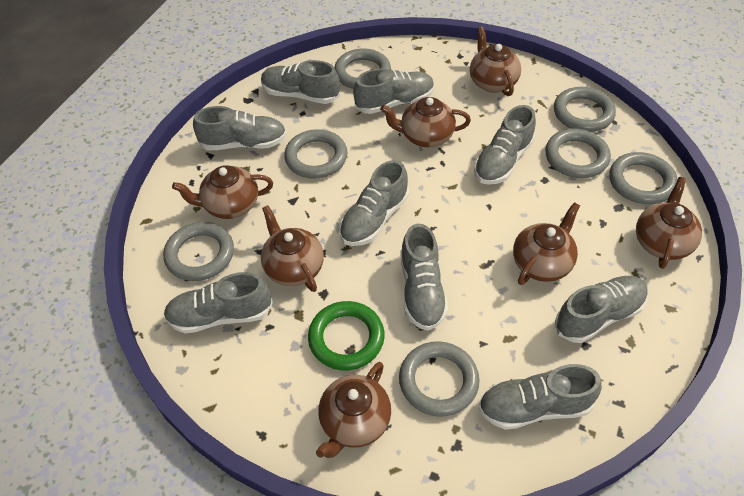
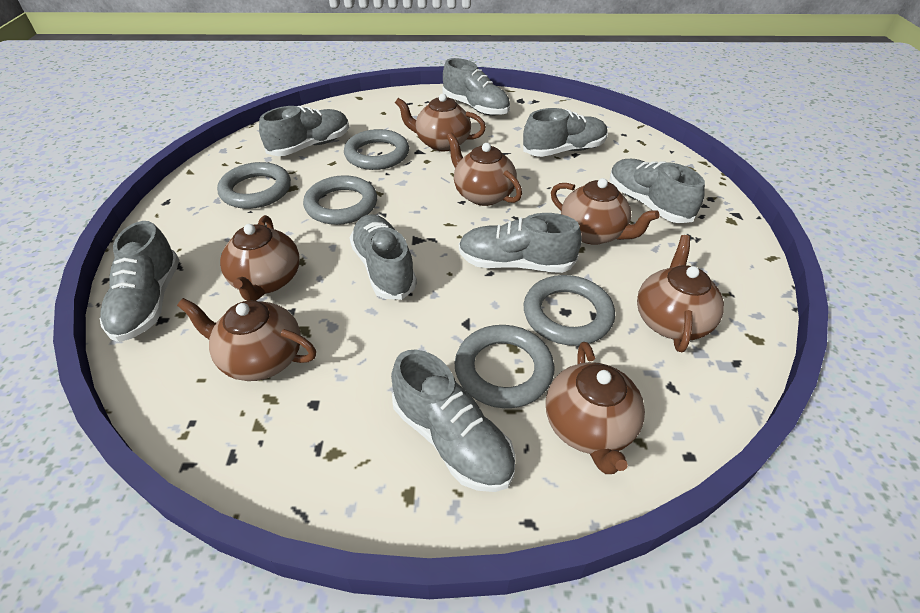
green ring: 1 -> 0
grey ring: 7 -> 5
grey shoe: 9 -> 8

